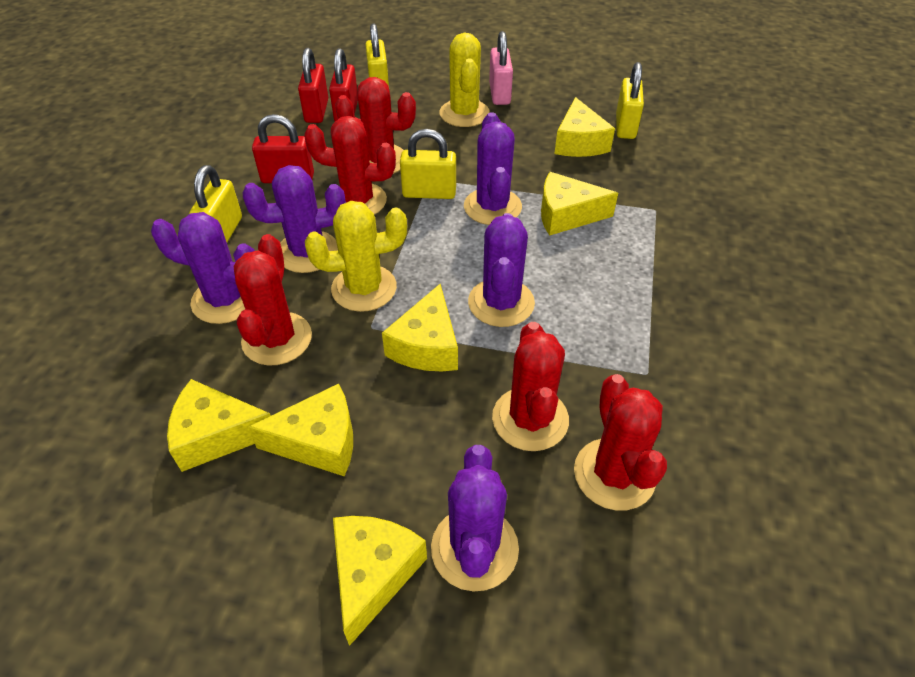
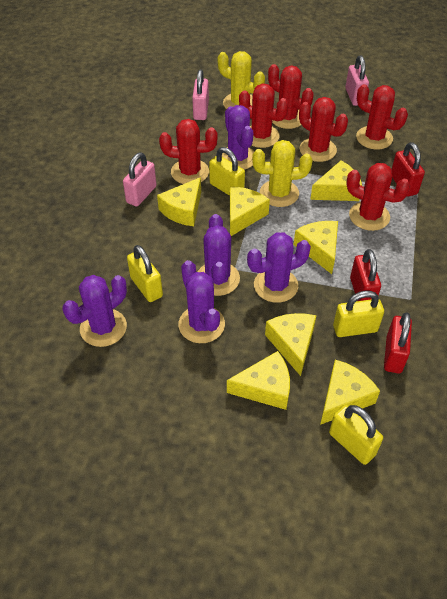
pink padlock: 1 -> 3
red cactus: 5 -> 6
yellow cheese: 6 -> 7

